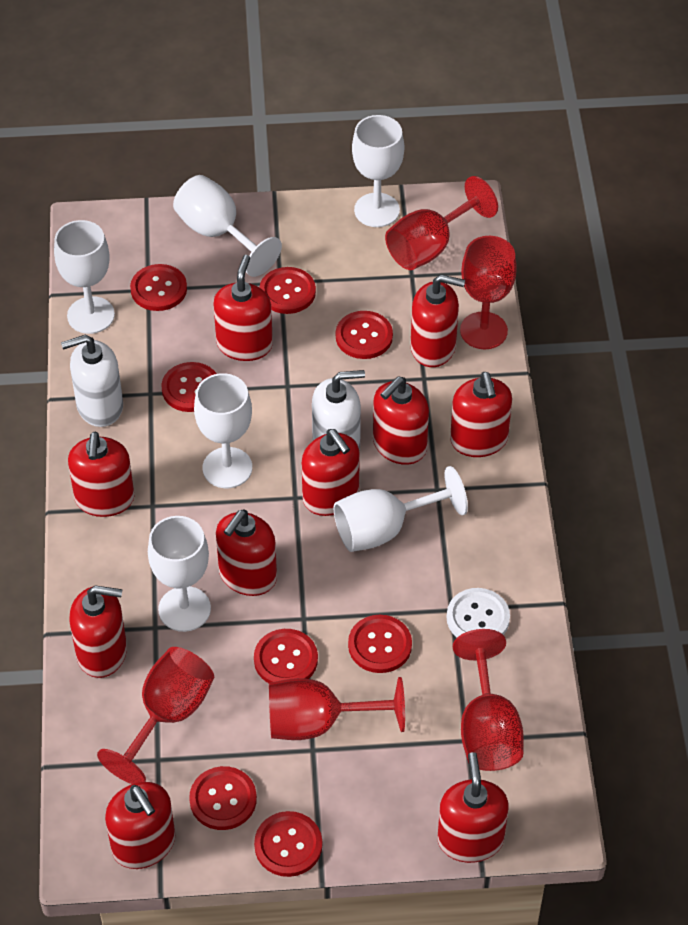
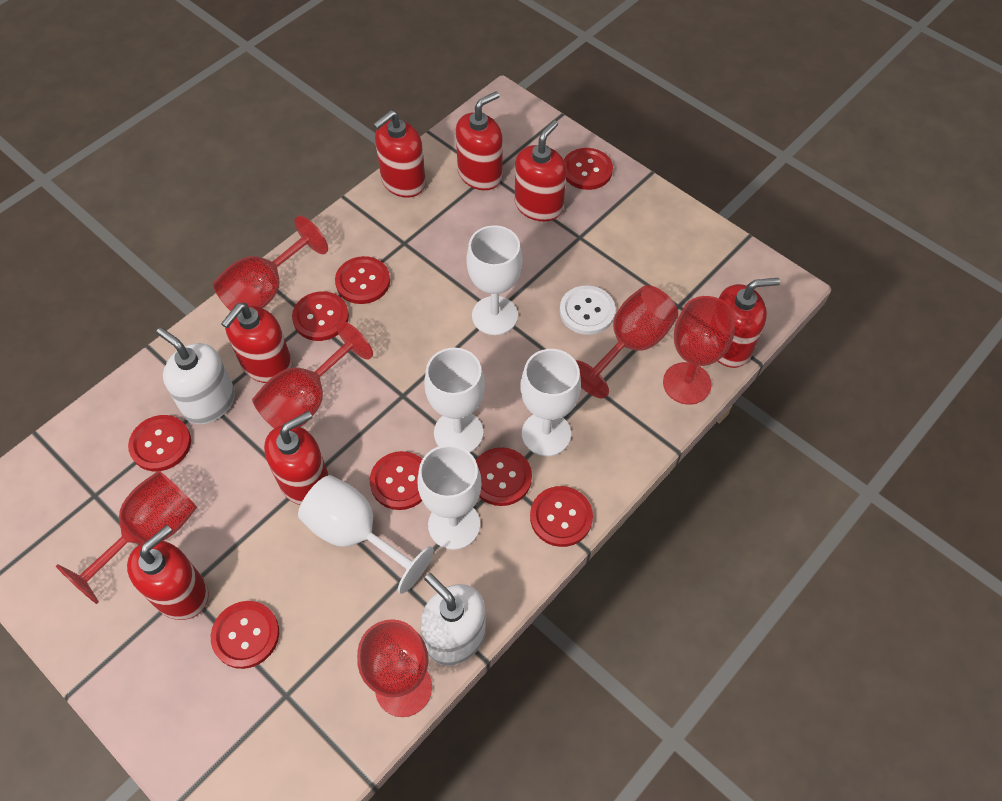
red goblet: 5 -> 6
red soap dispenser: 10 -> 7
white goblet: 6 -> 5

